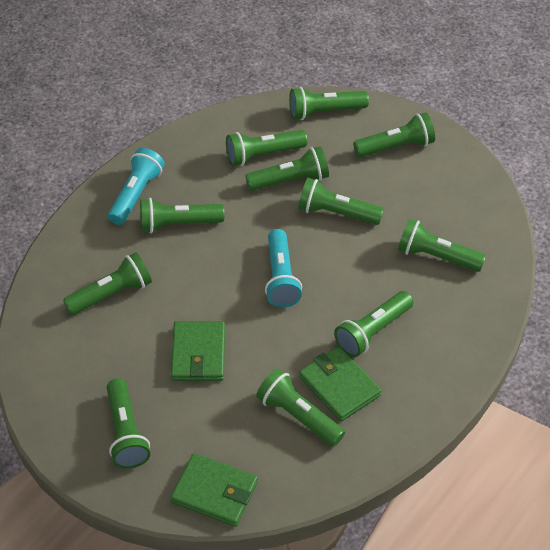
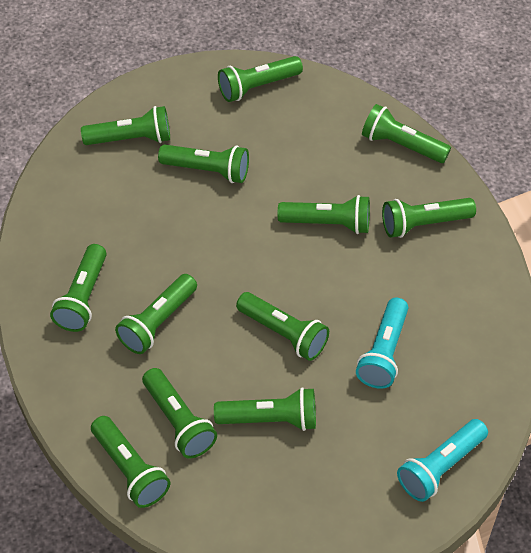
green flashlight: 11 -> 12
green wallet: 3 -> 0

